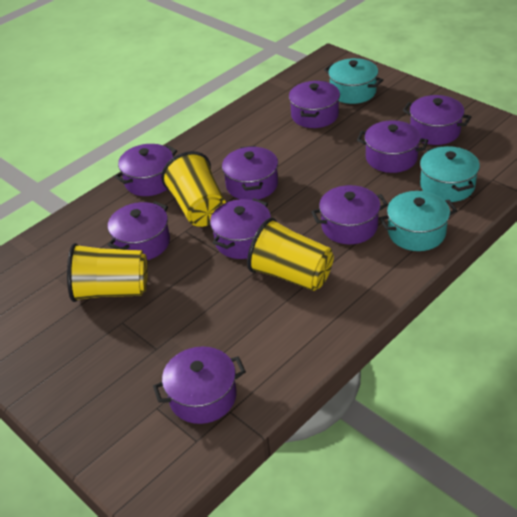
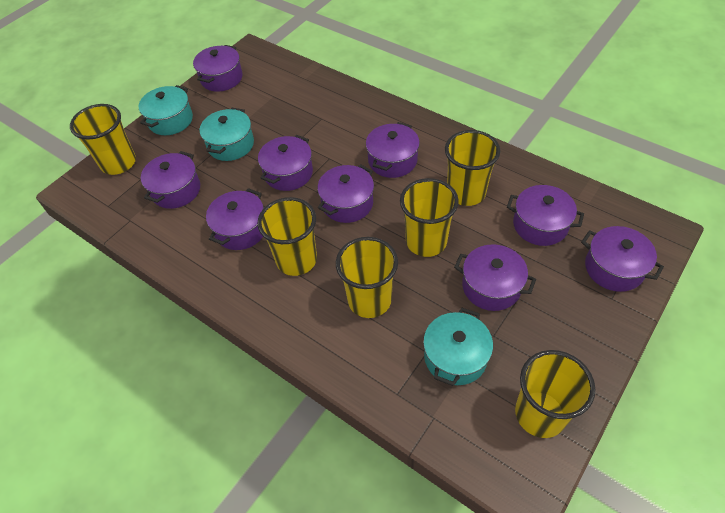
yellow cup: 3 -> 6

